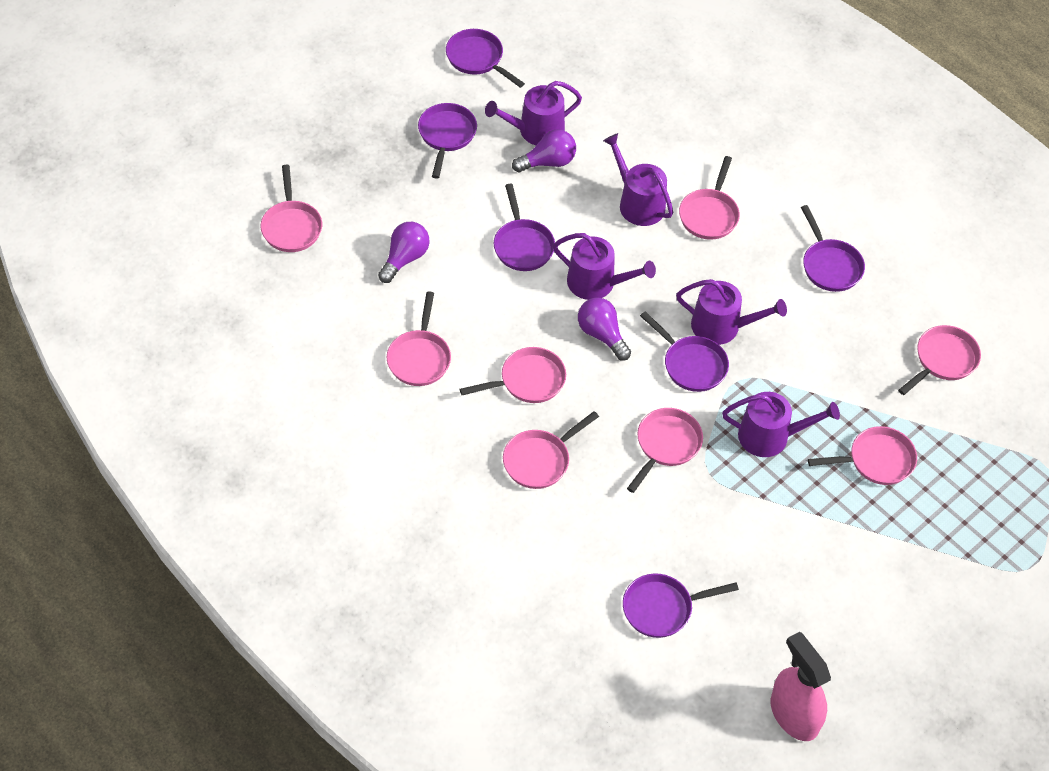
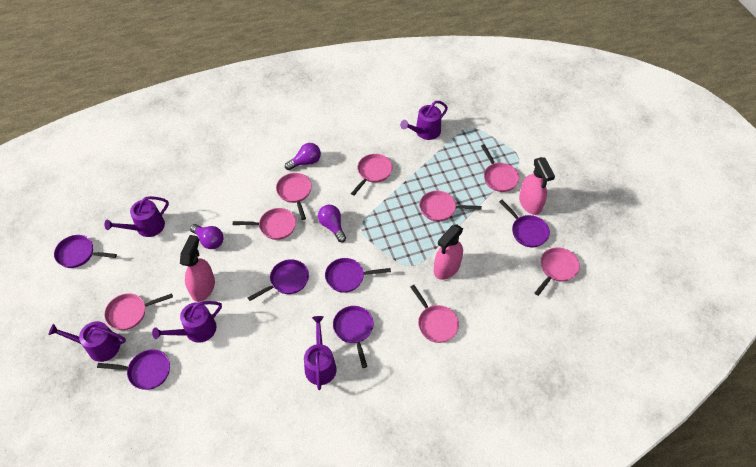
pink spray bottle: 1 -> 3

